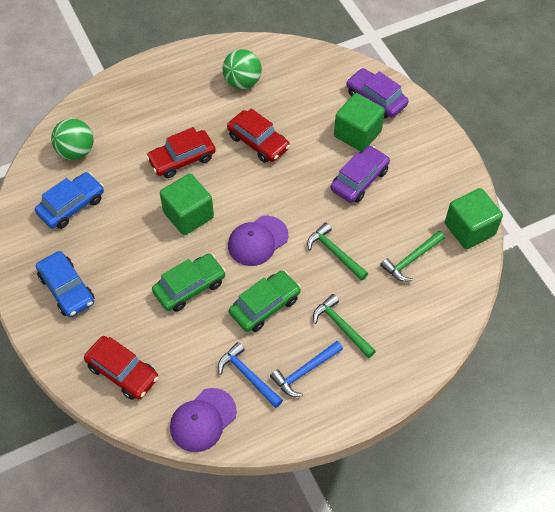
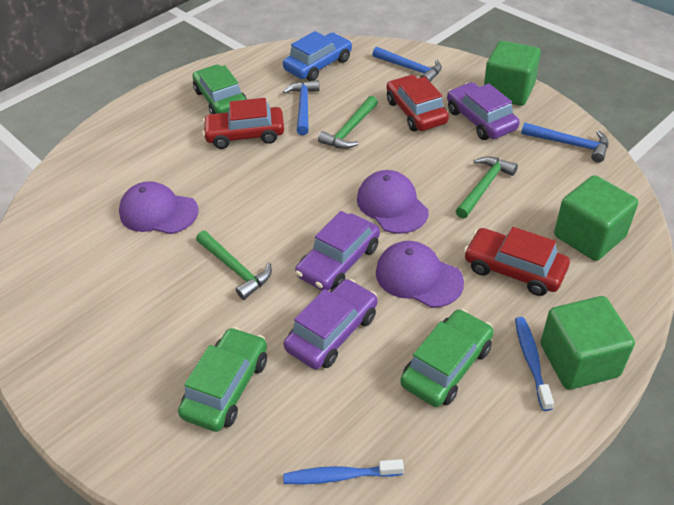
blue car: 2 -> 1
blue hammer: 2 -> 3
blue toothbrush: 0 -> 2
green ball: 2 -> 0
green car: 2 -> 3
purple cap: 2 -> 3
purple car: 2 -> 3

